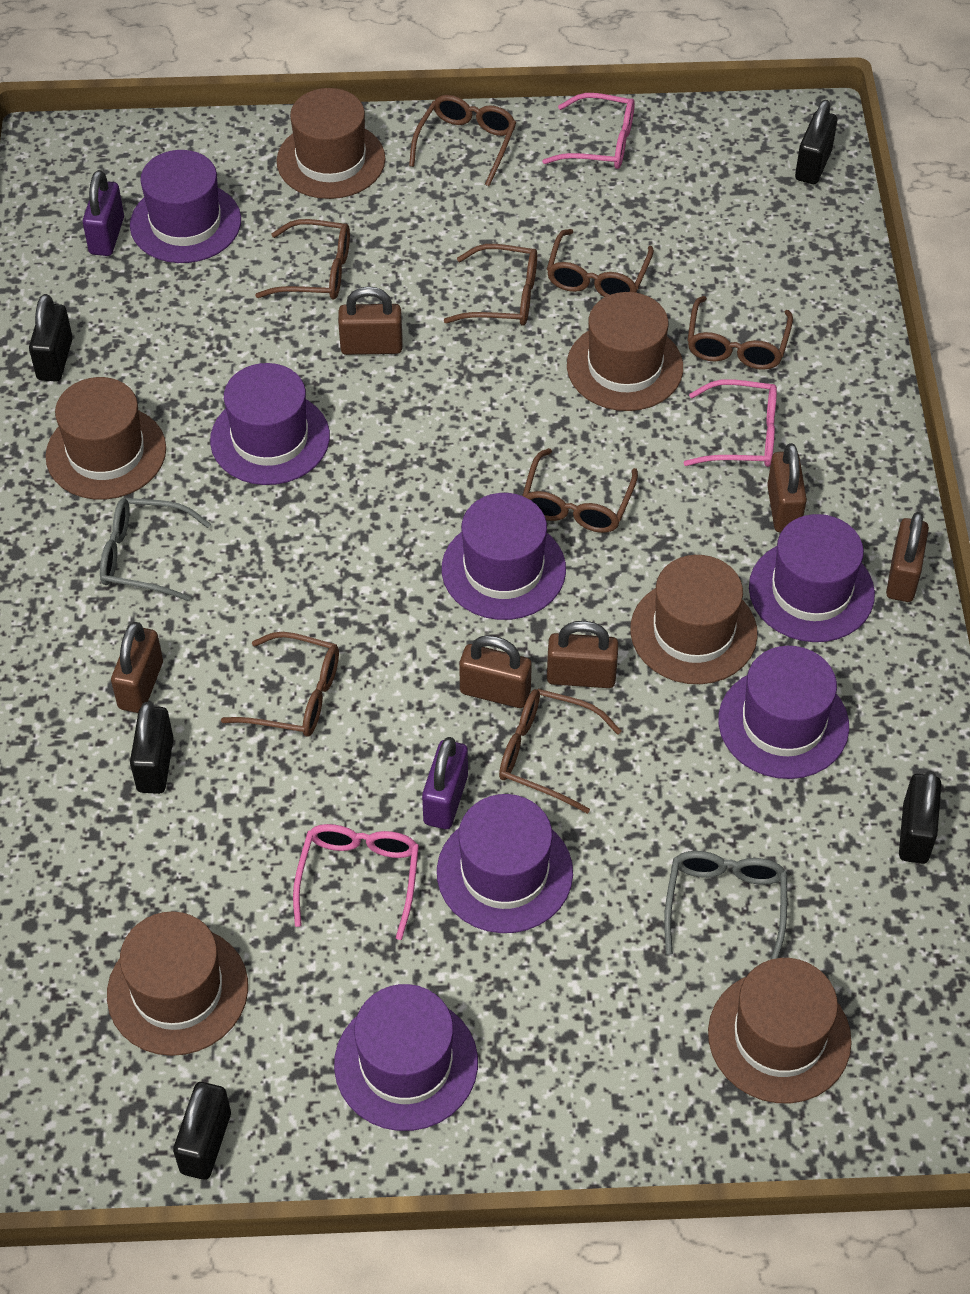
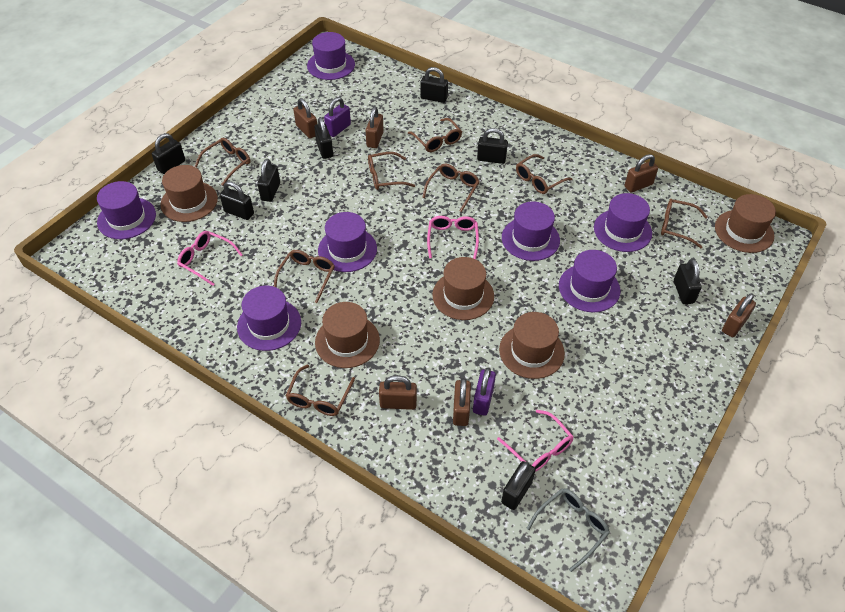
black padlock: 5 -> 8
brown hat: 6 -> 5
grey glasses: 2 -> 1

